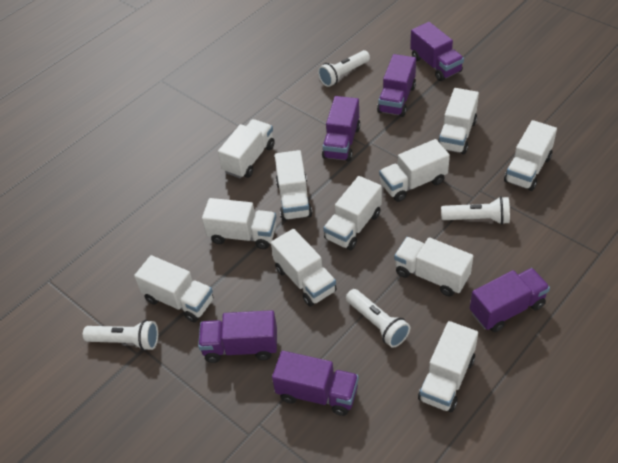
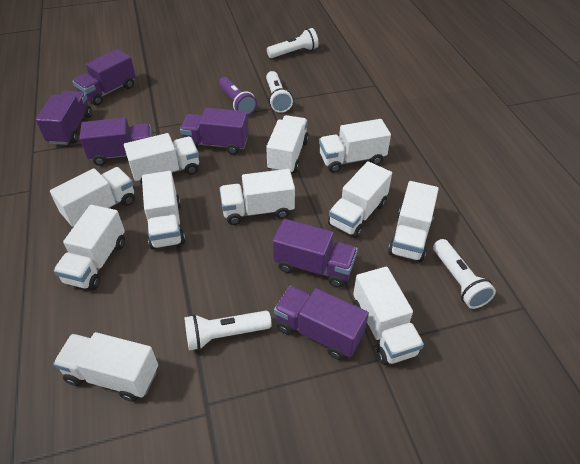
purple flashlight: 0 -> 1

